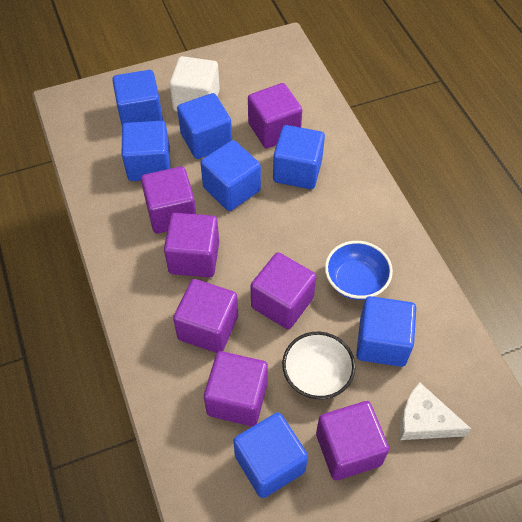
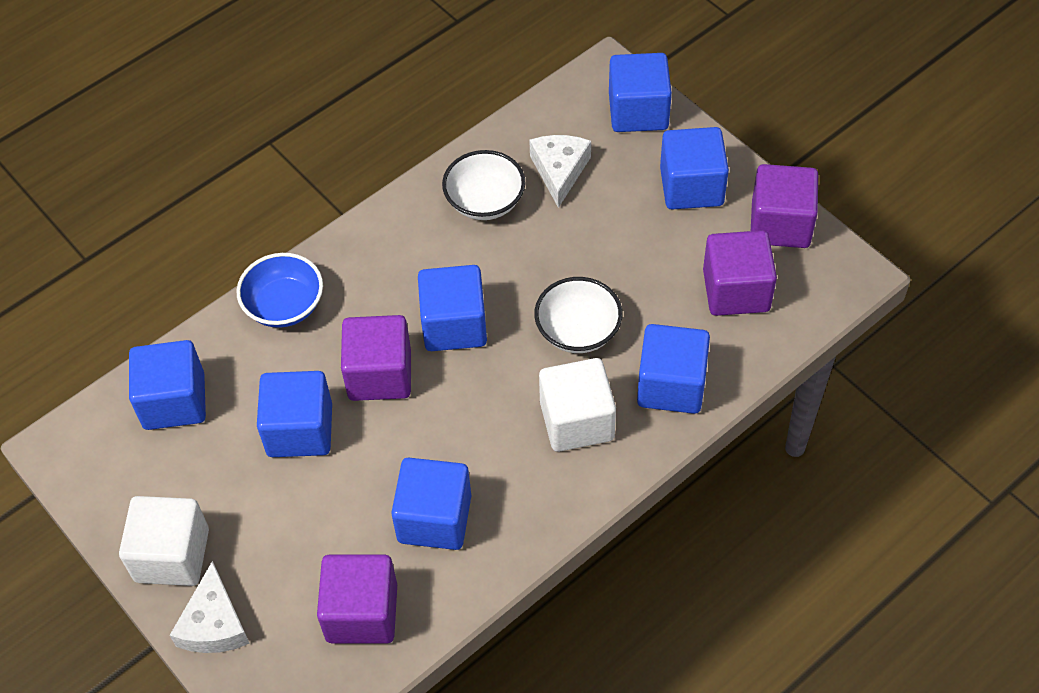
purple cube: 7 -> 4
white bowl: 1 -> 2
white cheese: 1 -> 2
white cube: 1 -> 2

